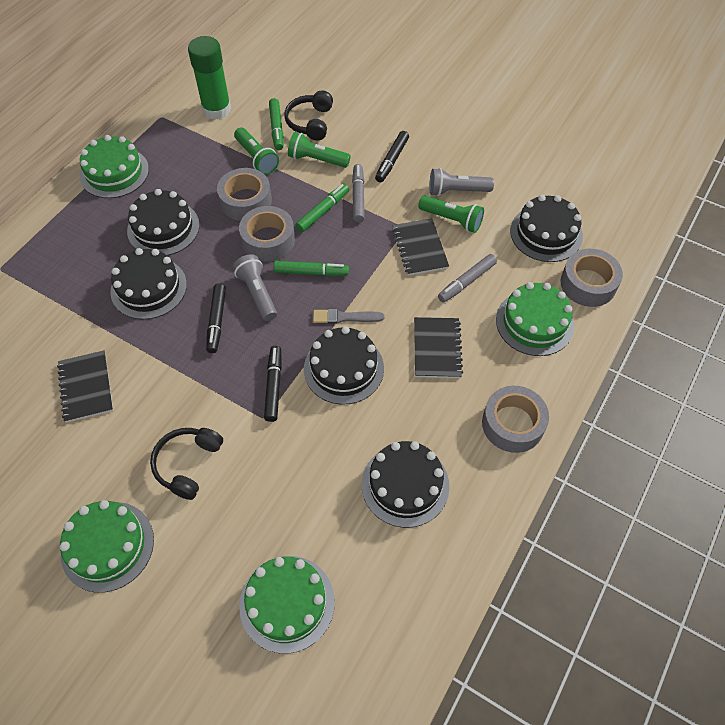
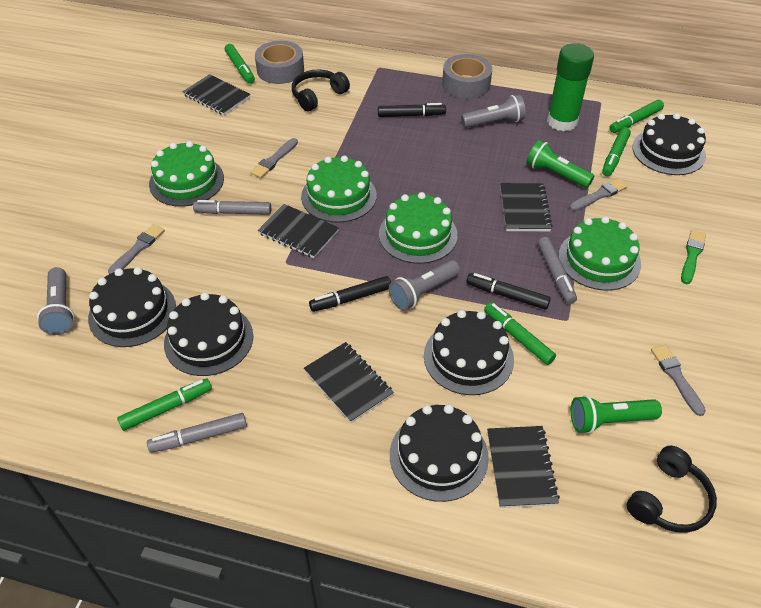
black notebook: 3 -> 5
green brush: 0 -> 1
green flashlight: 3 -> 2
green marker: 3 -> 5
grey brush: 1 -> 4
grey flashlight: 2 -> 3
grey marker: 2 -> 3
grey tape: 4 -> 2

